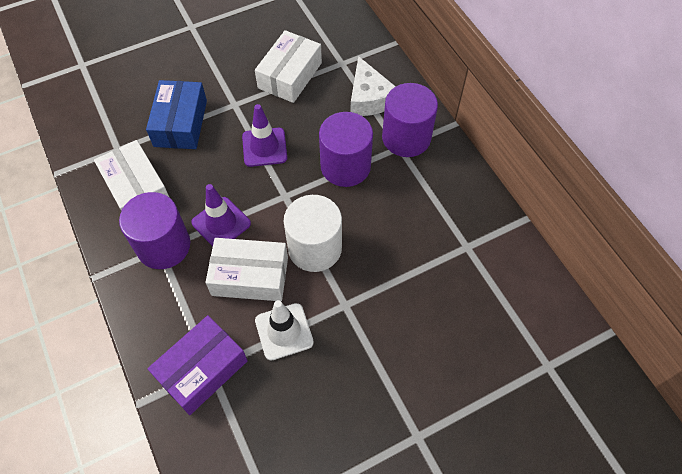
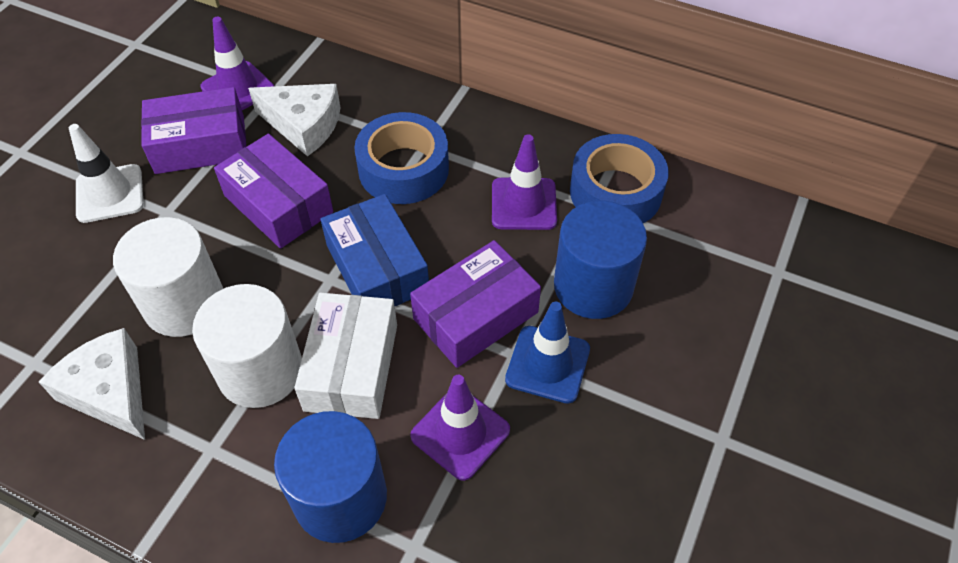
blue cylinder: 0 -> 2
blue tape: 0 -> 2
blue traffic cone: 0 -> 1
purple box: 1 -> 3
purple cylinder: 3 -> 0
purple traffic cone: 2 -> 3
white box: 3 -> 1
white cheese: 1 -> 2
white cylinder: 1 -> 2

